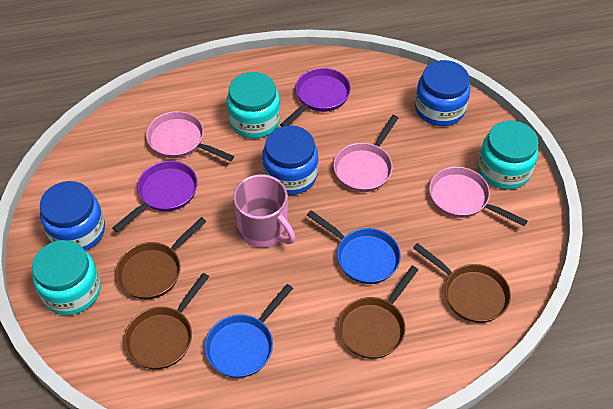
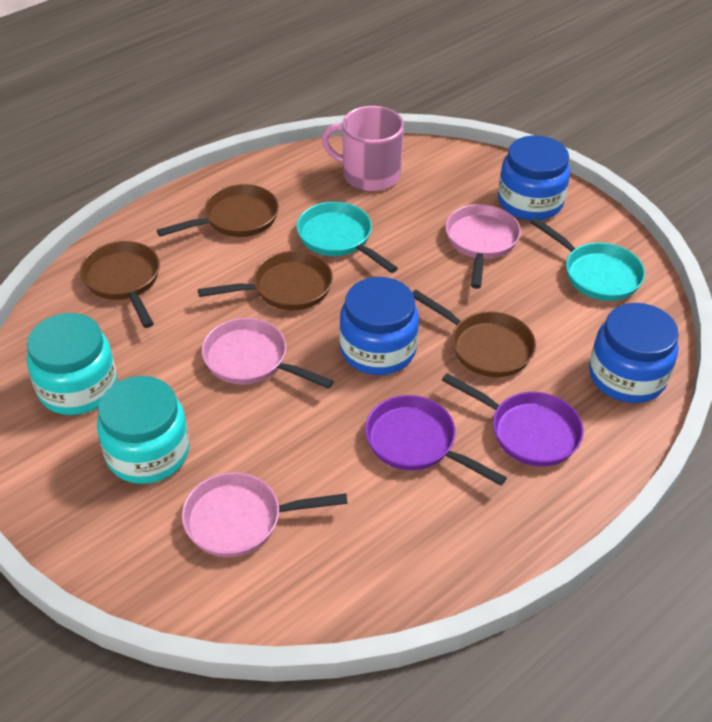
blue pan: 2 -> 0
turquoise jar: 3 -> 2
turquoise pan: 0 -> 2

